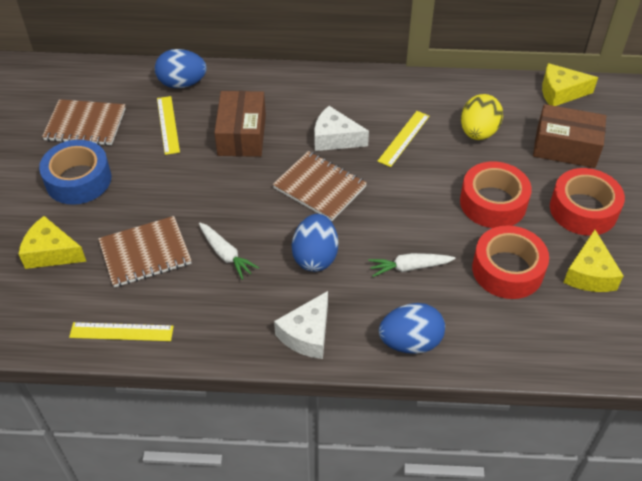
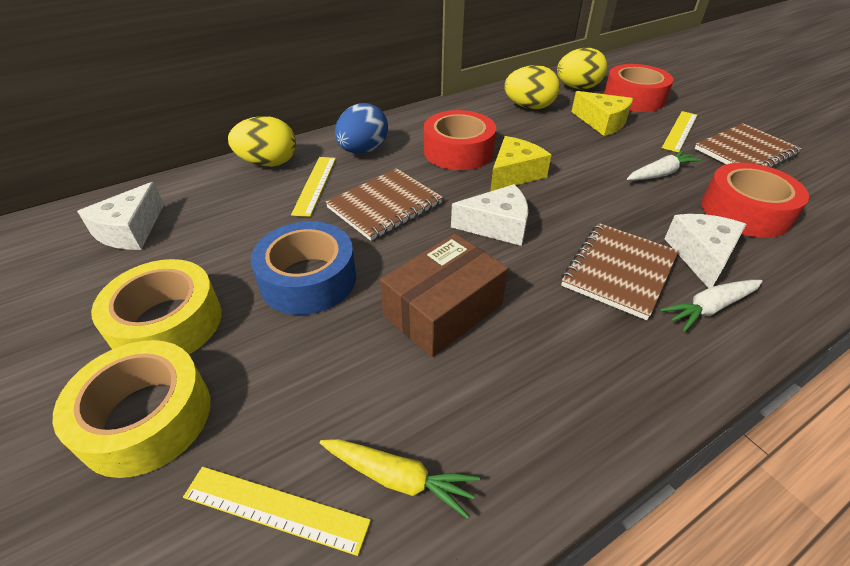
blue egg: 3 -> 1
brown box: 2 -> 1
white cheese: 2 -> 3
yellow carrot: 0 -> 1
yellow cheese: 3 -> 2
yellow egg: 1 -> 3
yellow tape: 0 -> 2

